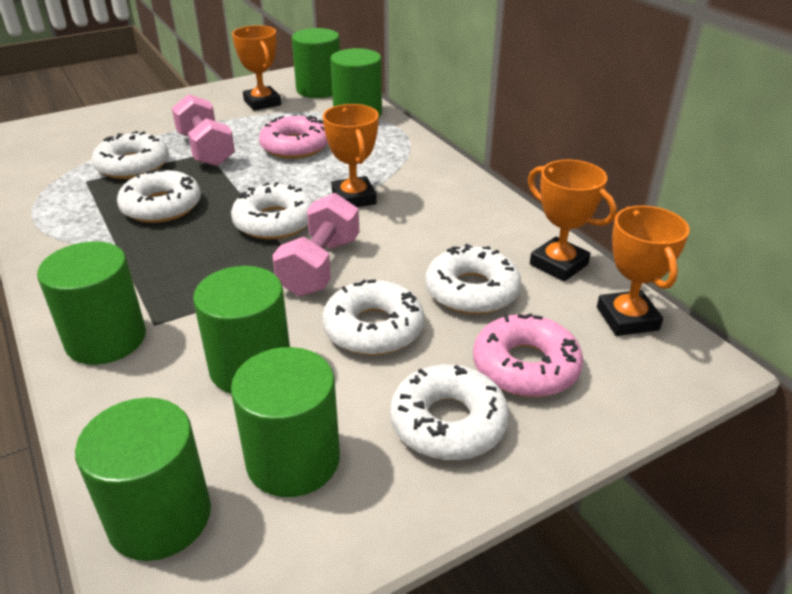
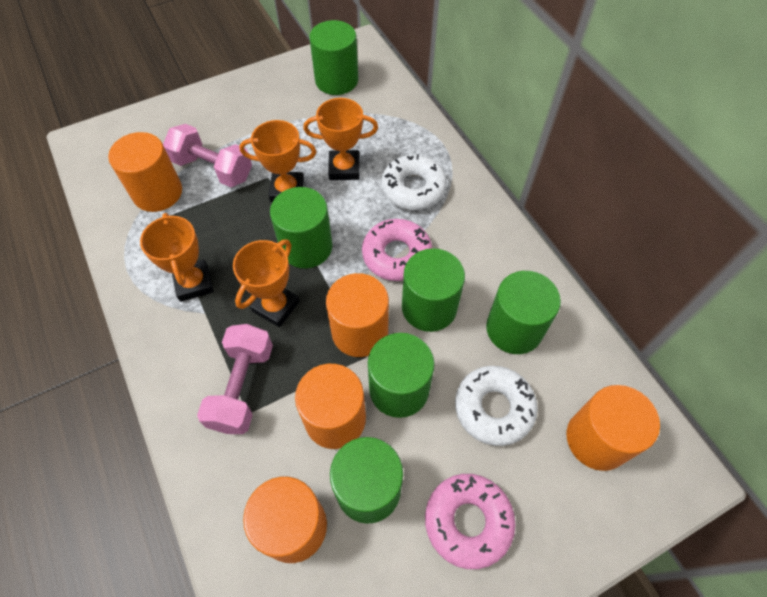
orange cylinder: 0 -> 5
white donut: 6 -> 2

